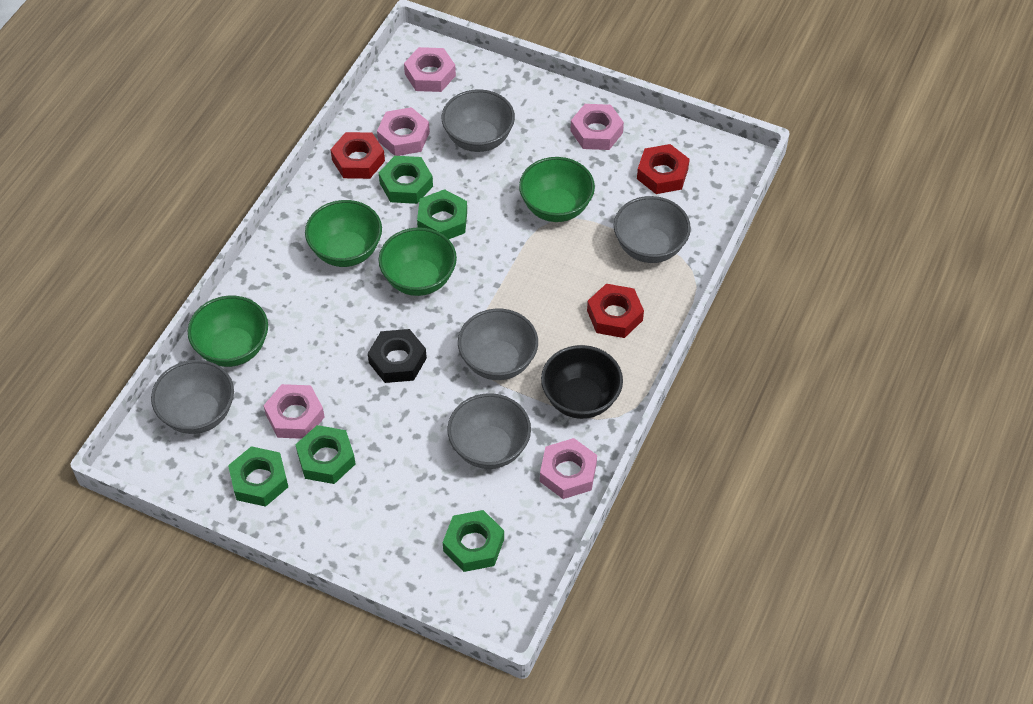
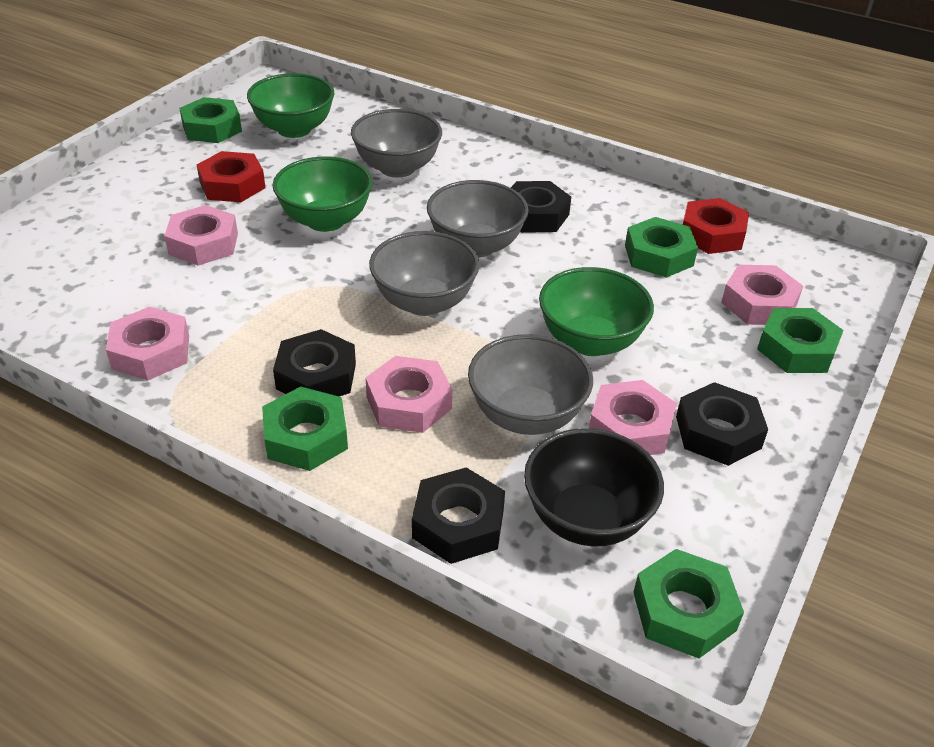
black nut: 1 -> 4
green bowl: 4 -> 3
grey bowl: 5 -> 4
red nut: 3 -> 2

